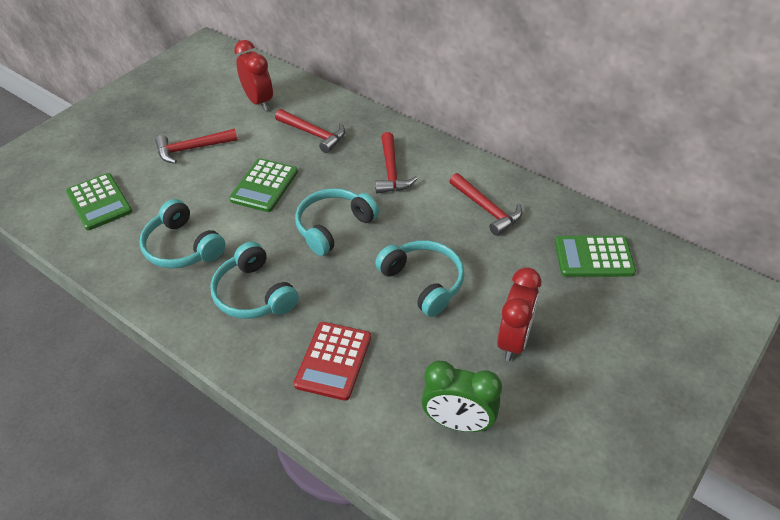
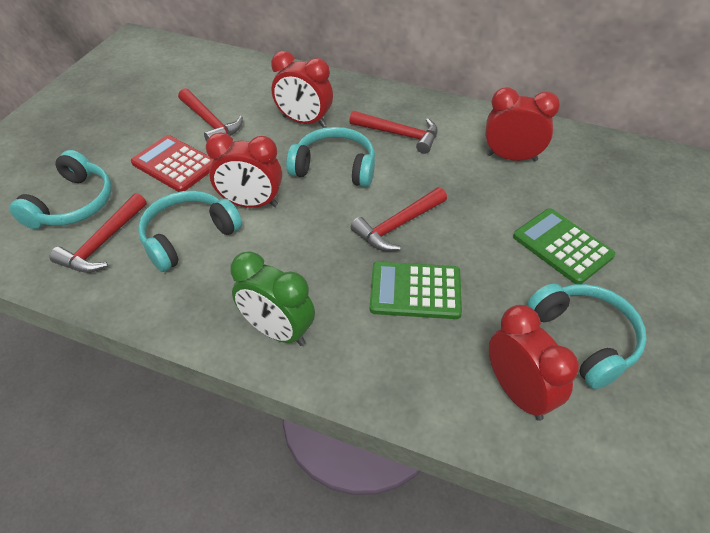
green calculator: 3 -> 2
red clock: 2 -> 4

